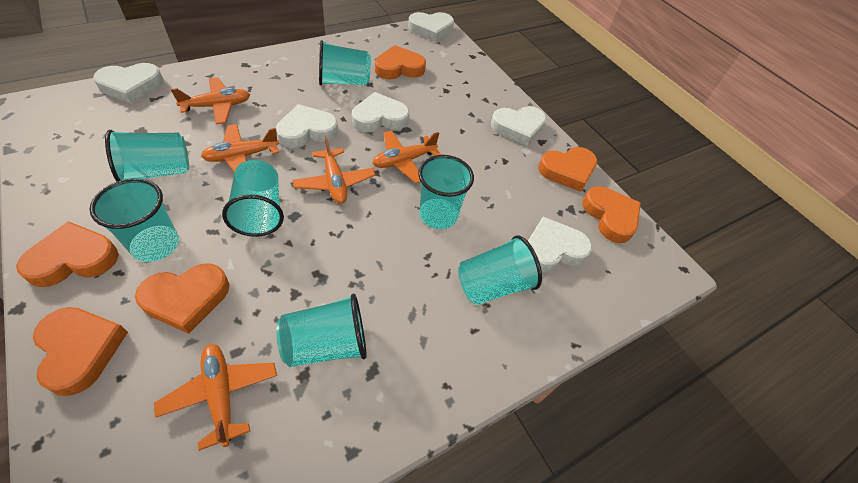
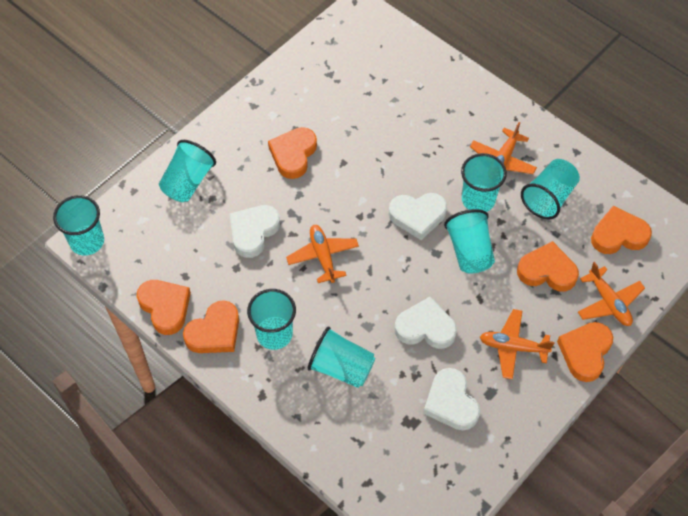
orange plane: 5 -> 4
white heart: 6 -> 4

